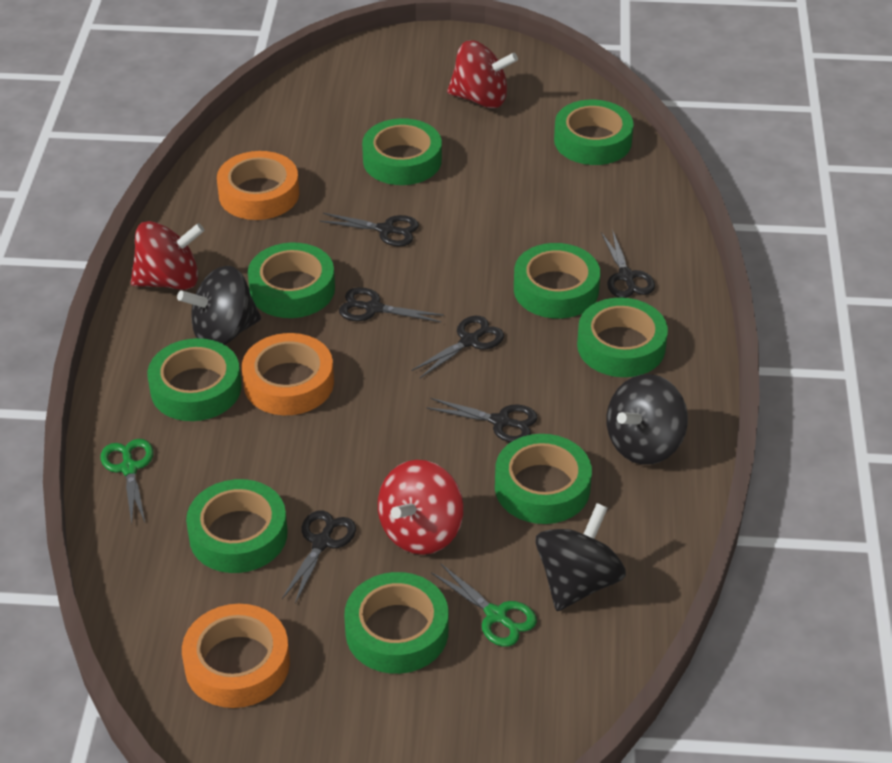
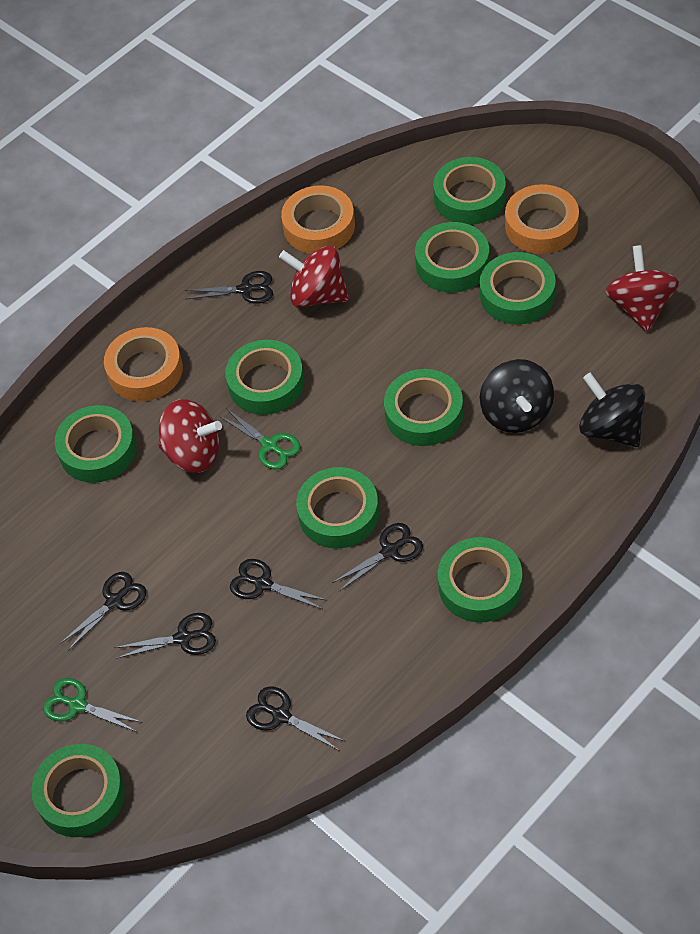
black spinning top: 3 -> 2

